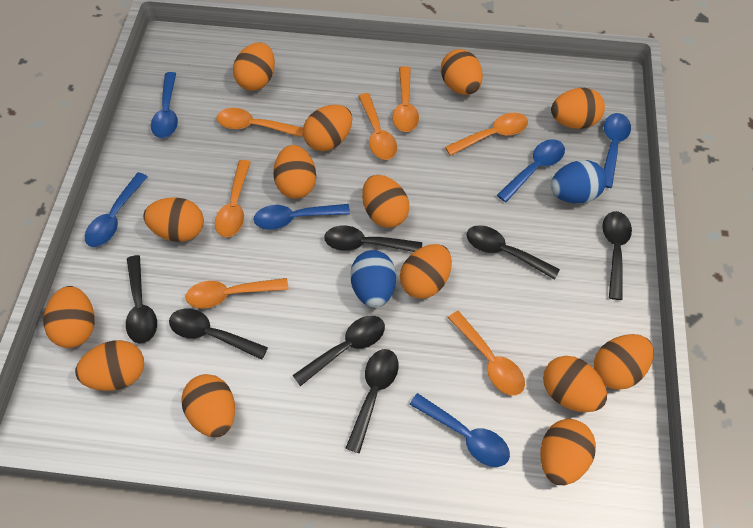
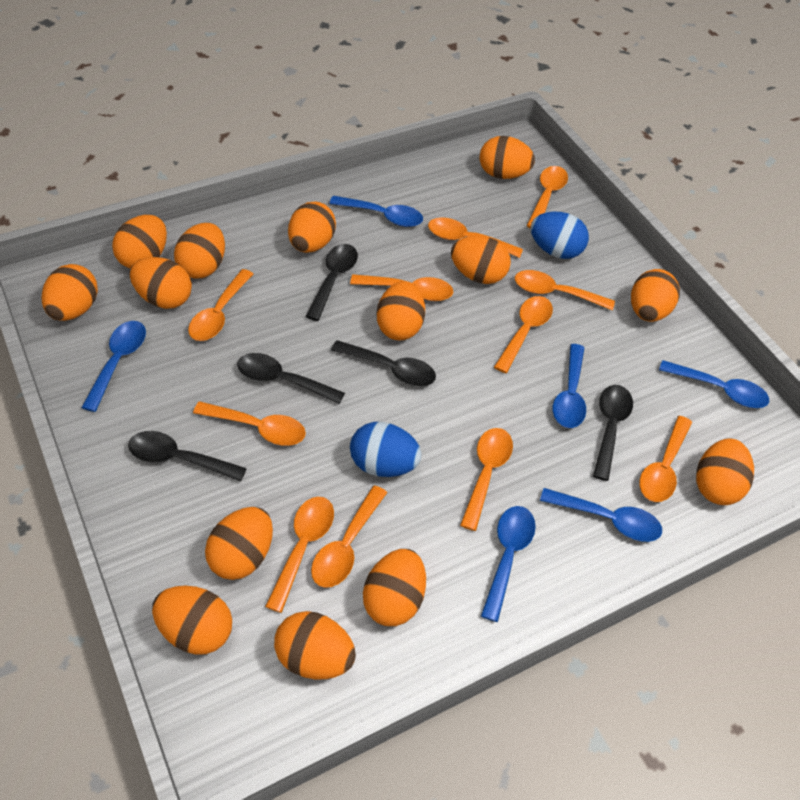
black spoon: 7 -> 5
orange spoon: 7 -> 11

